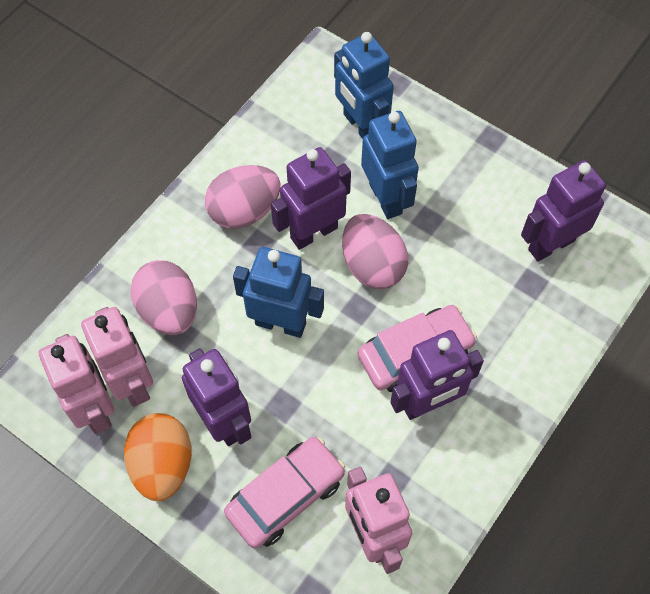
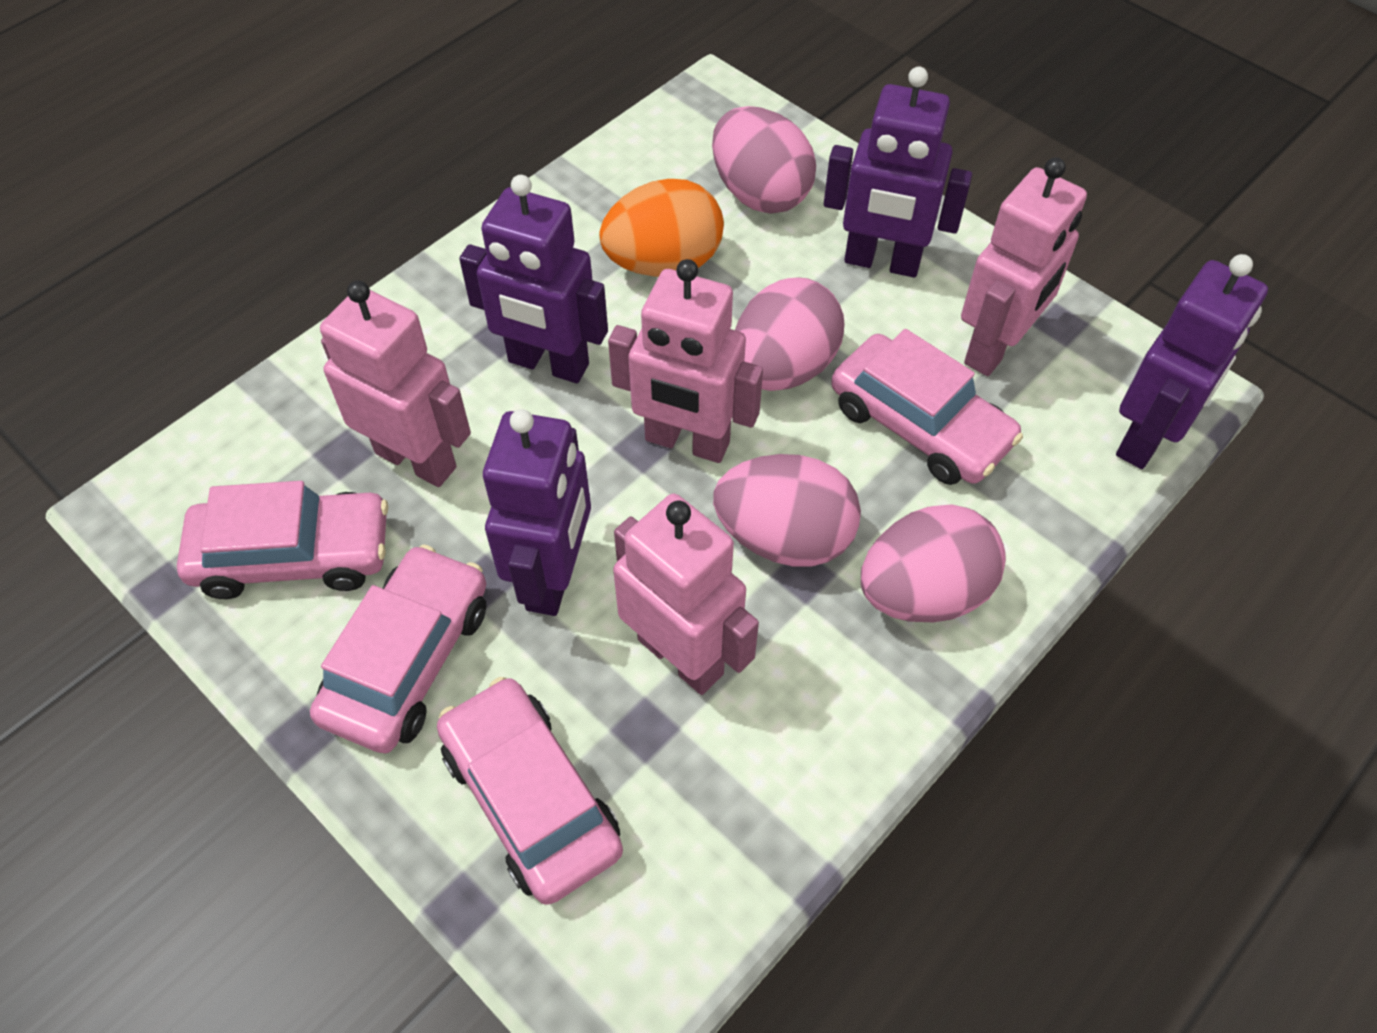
blue robot: 3 -> 0
pink car: 2 -> 4
pink egg: 3 -> 4
pink robot: 3 -> 4

